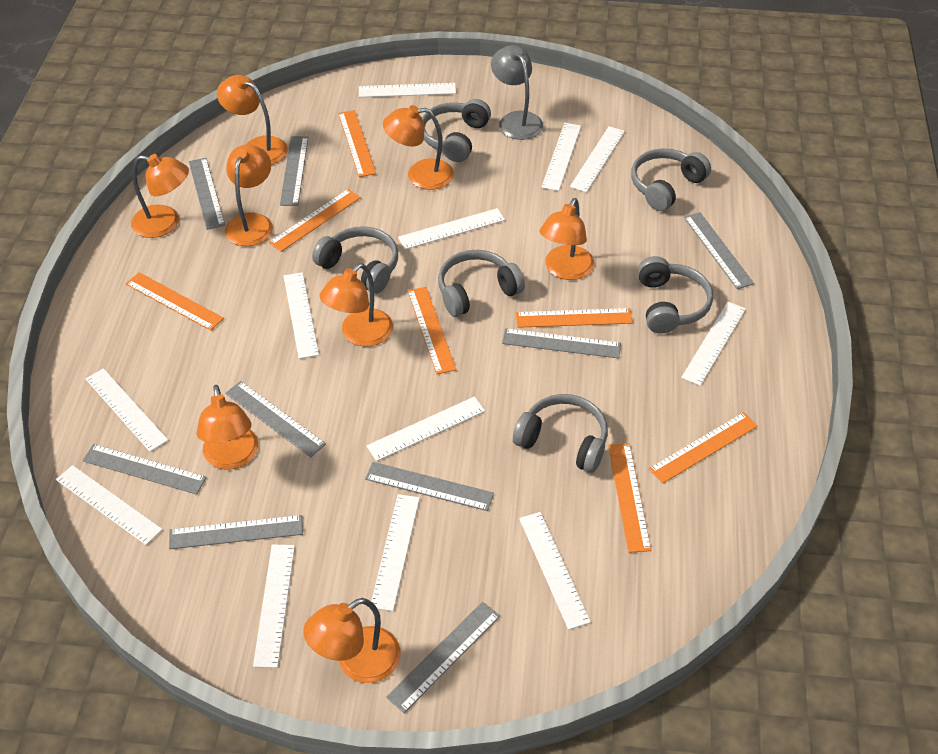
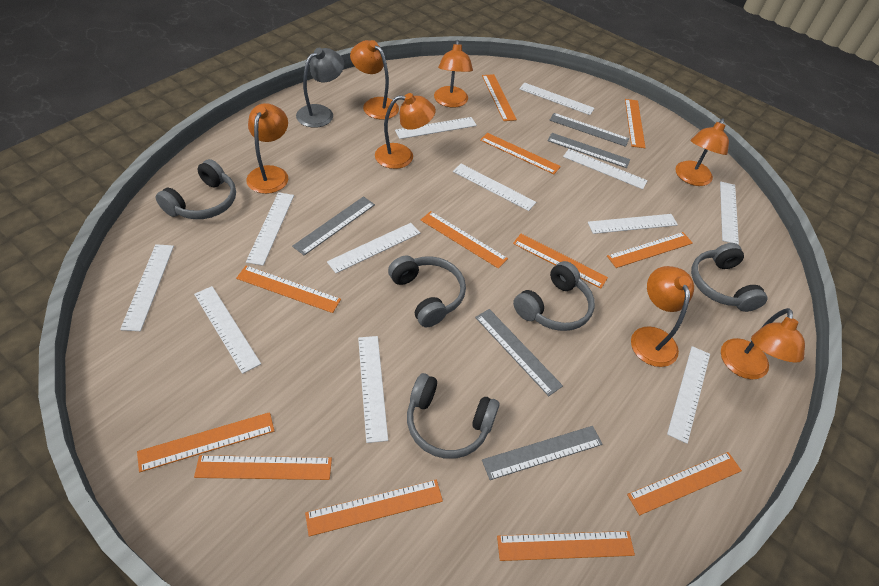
grey headphones: 6 -> 5
grey ruler: 9 -> 5
orange lamp: 8 -> 7
orange ruler: 7 -> 12

